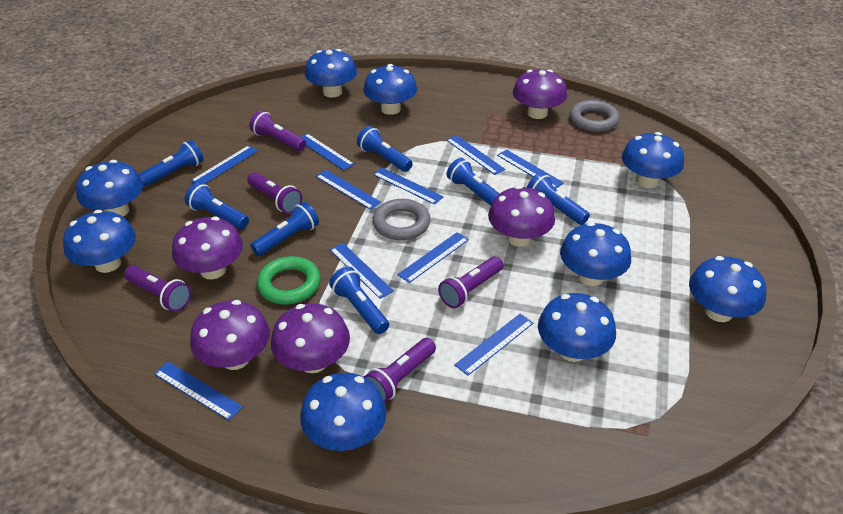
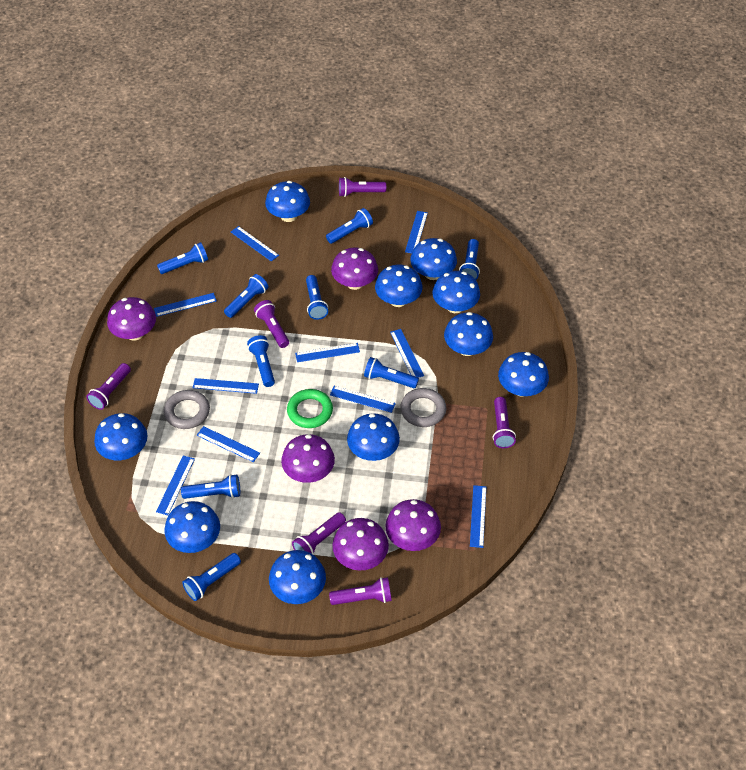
blue flashlight: 7 -> 9
blue mushroom: 9 -> 10
purple flashlight: 5 -> 6

